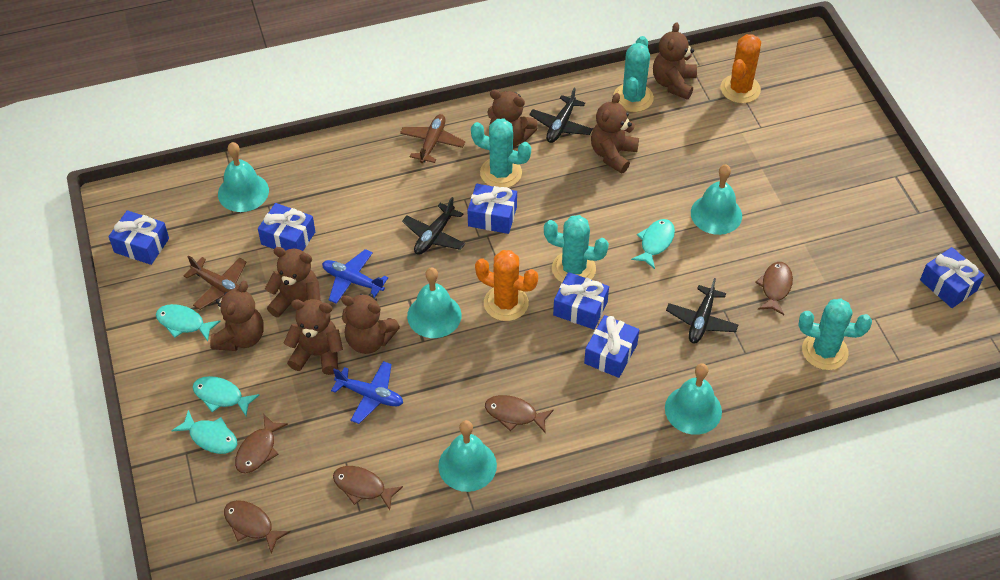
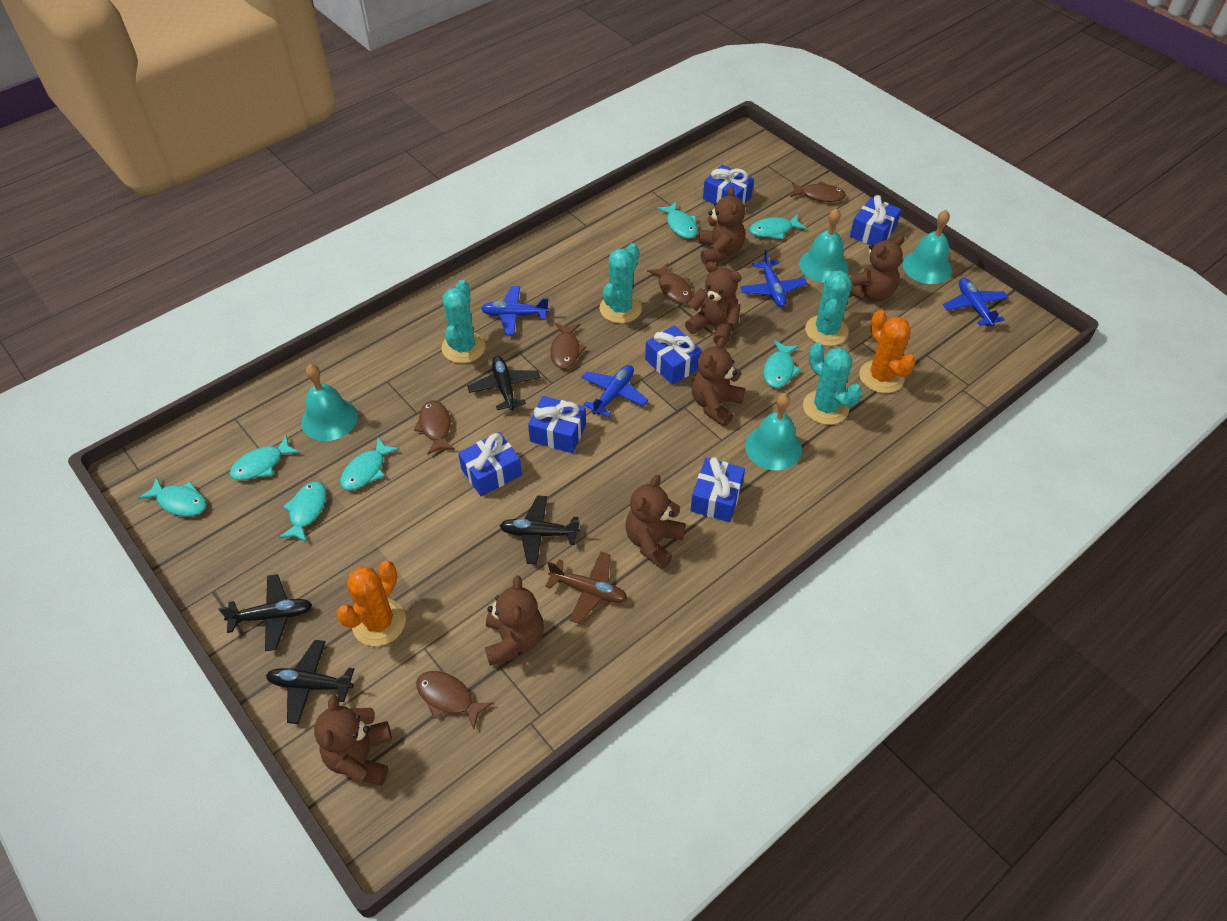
black plane: 3 -> 4
blue plane: 2 -> 4
brown plane: 2 -> 1
turquoise bell: 5 -> 4
turquoise fish: 4 -> 7

